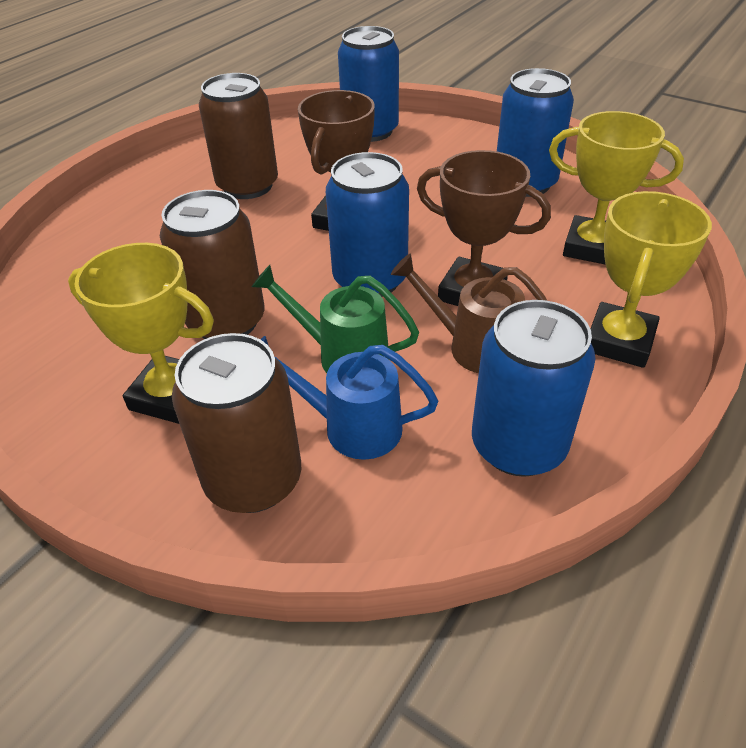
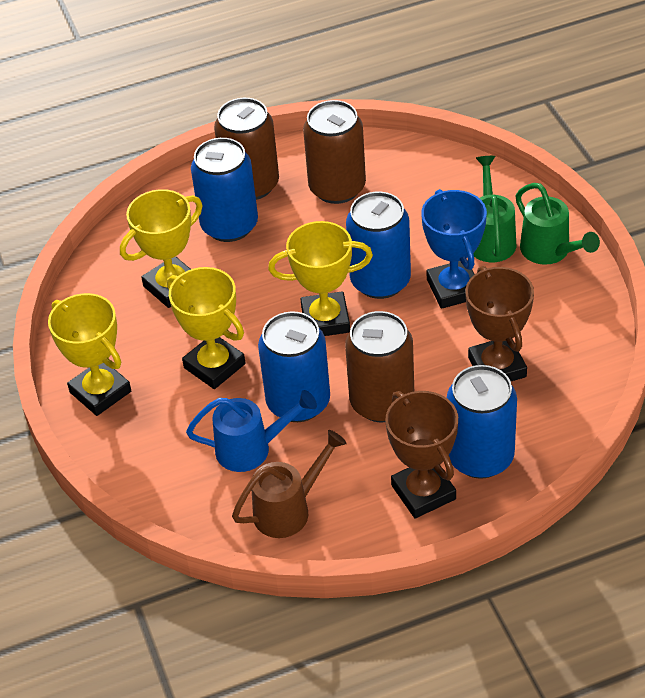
blue trophy: 0 -> 1
green watering can: 1 -> 2
yellow trophy: 3 -> 4

